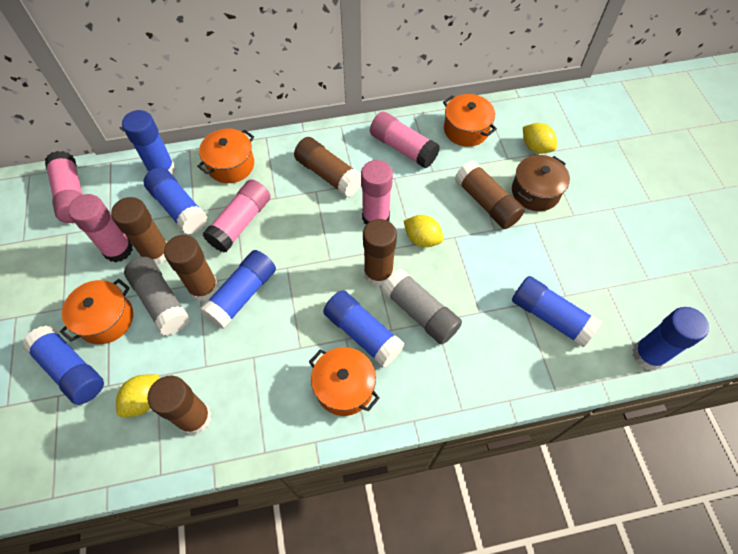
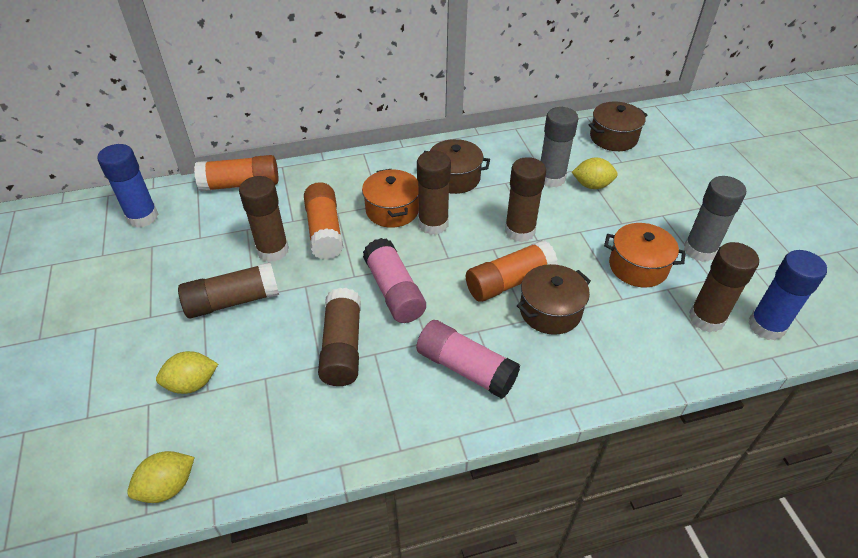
blue glue stick: 7 -> 2
brown pot: 1 -> 3
orange glue stick: 0 -> 3
orange pot: 4 -> 2
pink glue stick: 5 -> 2

